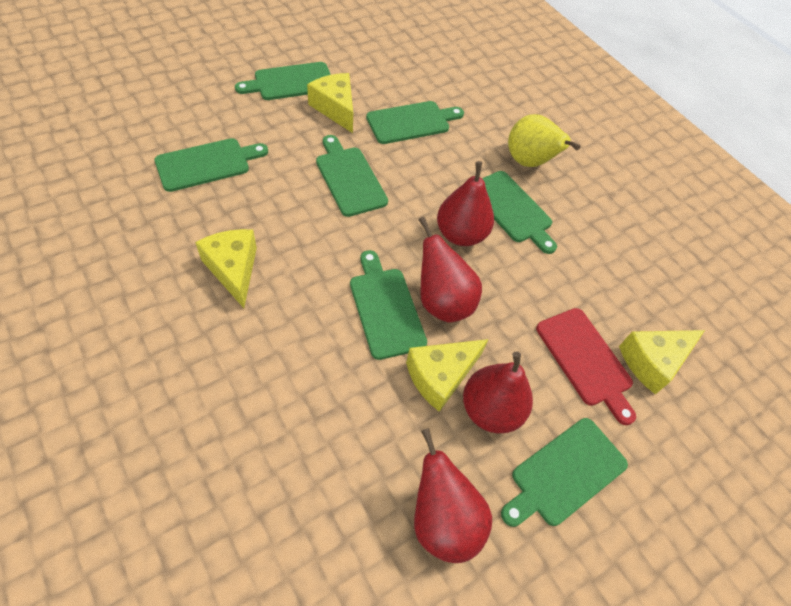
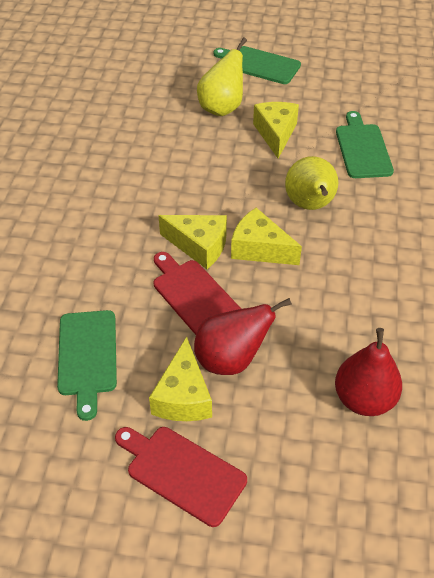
green cutting board: 7 -> 3
red cutting board: 1 -> 2
red pear: 4 -> 2
yellow pear: 1 -> 2

